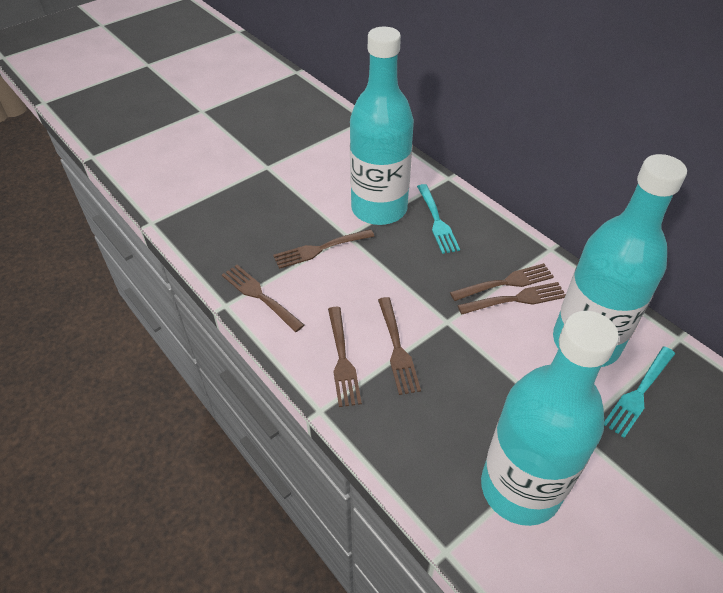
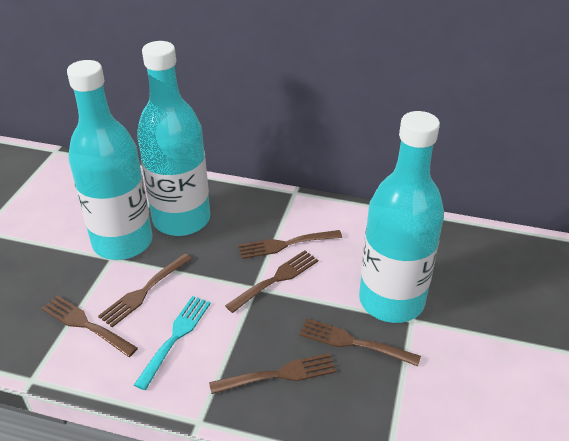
turquoise fork: 2 -> 1

